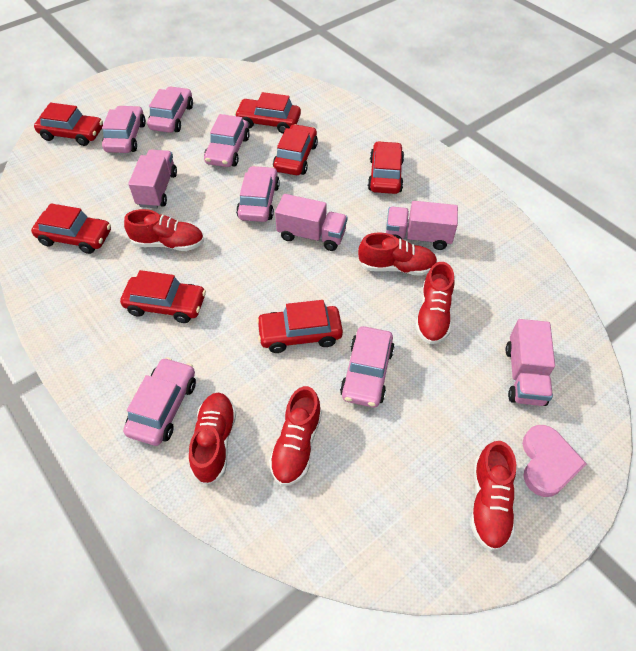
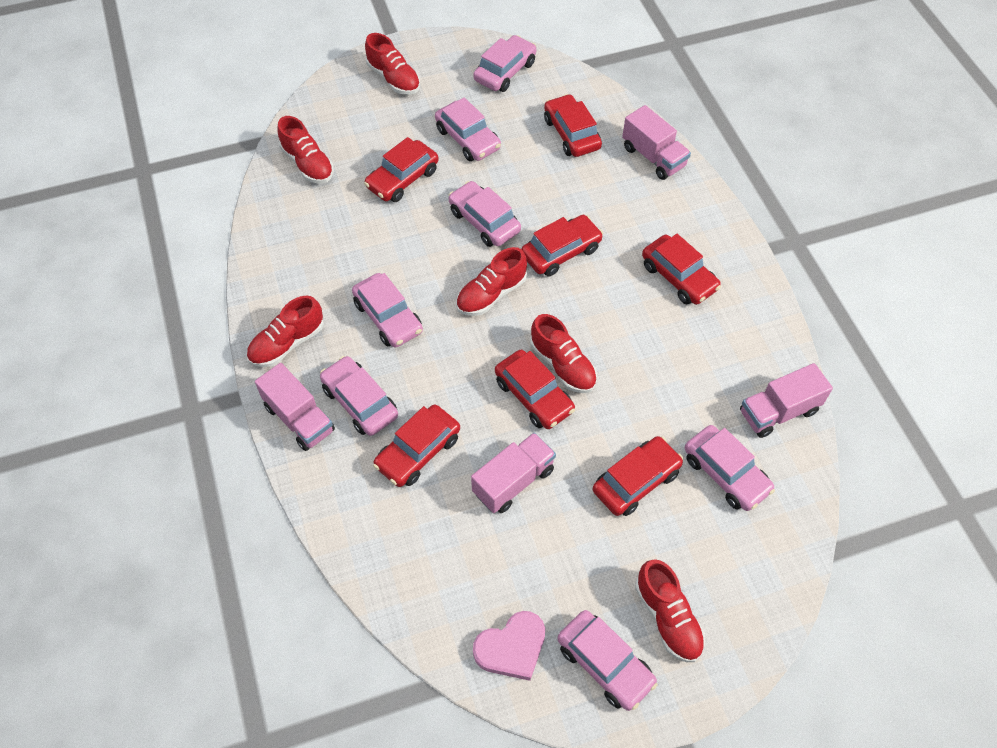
pink car: 6 -> 7

